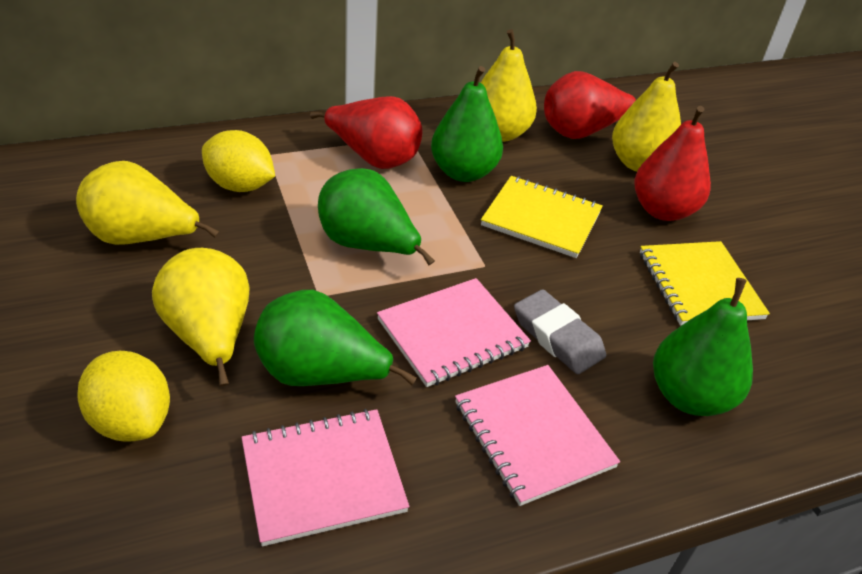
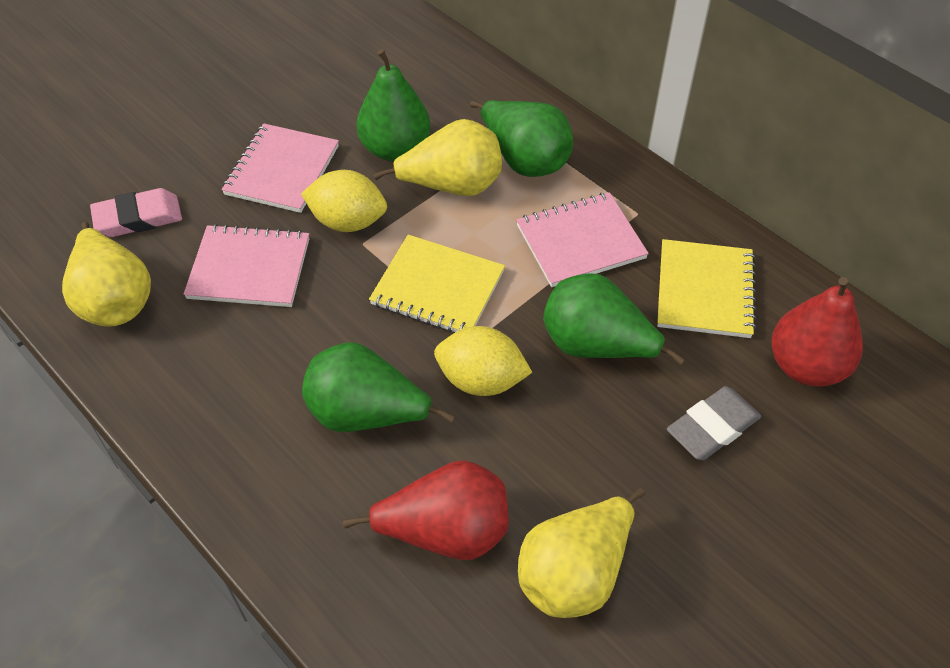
pink eraser: 0 -> 1
red pear: 3 -> 2
yellow pear: 4 -> 3

